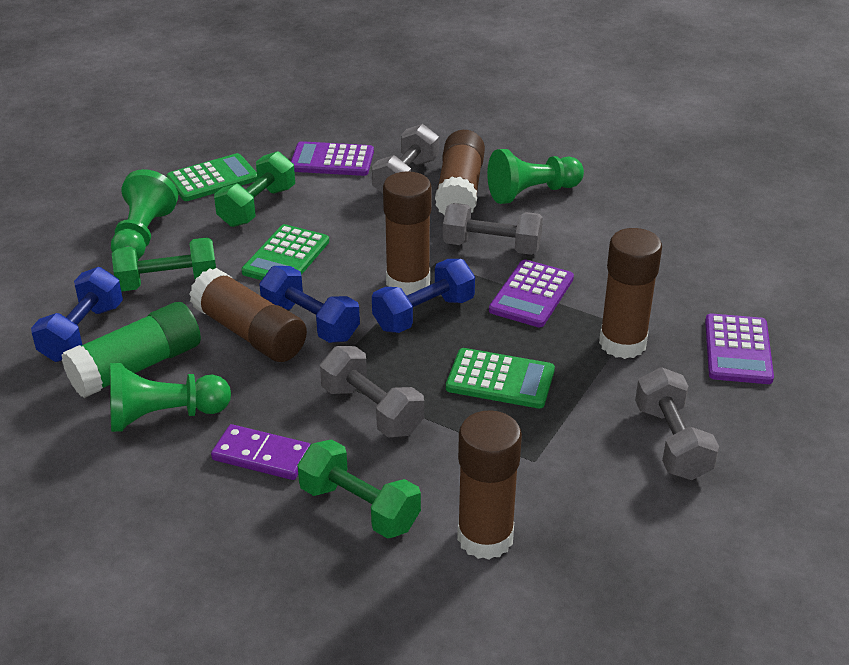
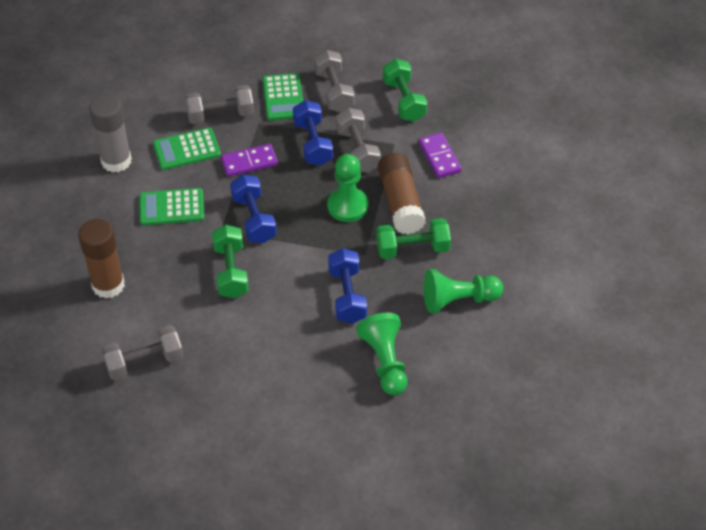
brown glue stick: 5 -> 2
green glue stick: 1 -> 0
grey glue stick: 0 -> 1
purple calculator: 3 -> 0
purple domino: 1 -> 2

